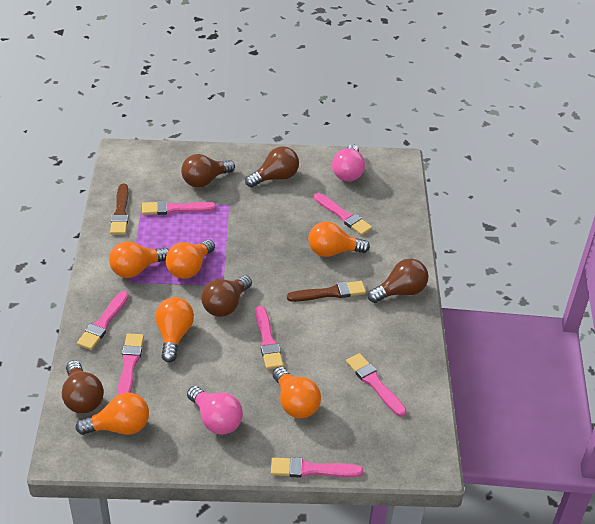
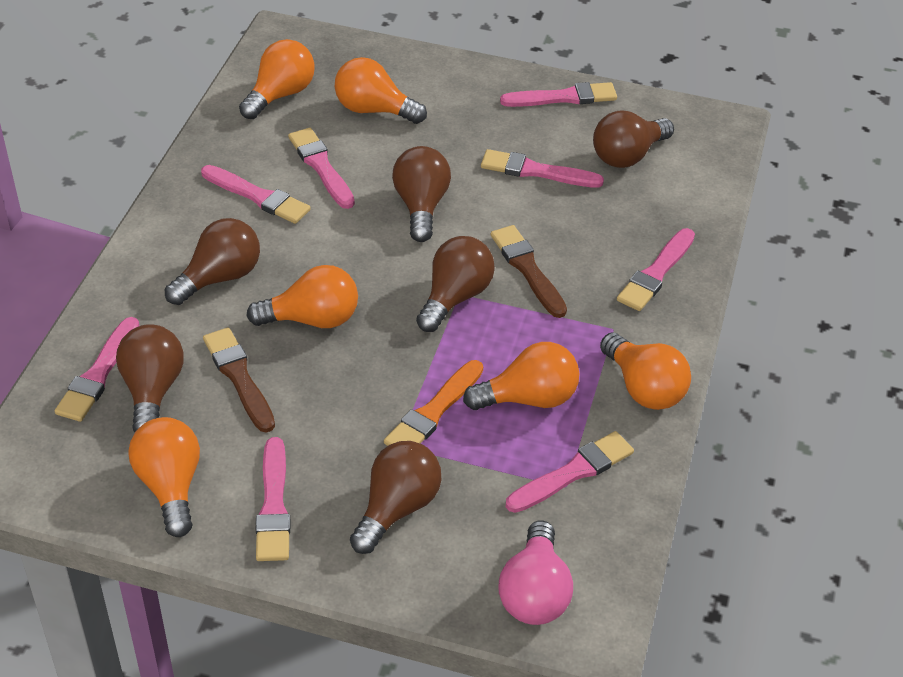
brown light bulb: 5 -> 6
orange brush: 0 -> 1
pink brush: 7 -> 8
pink light bulb: 2 -> 1

